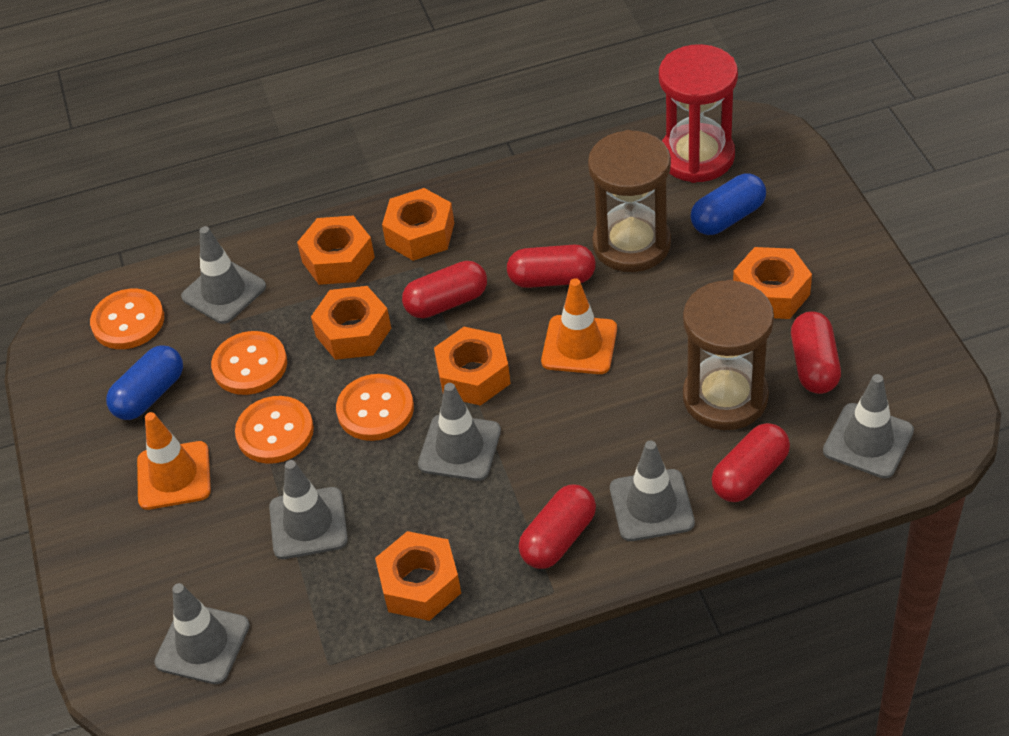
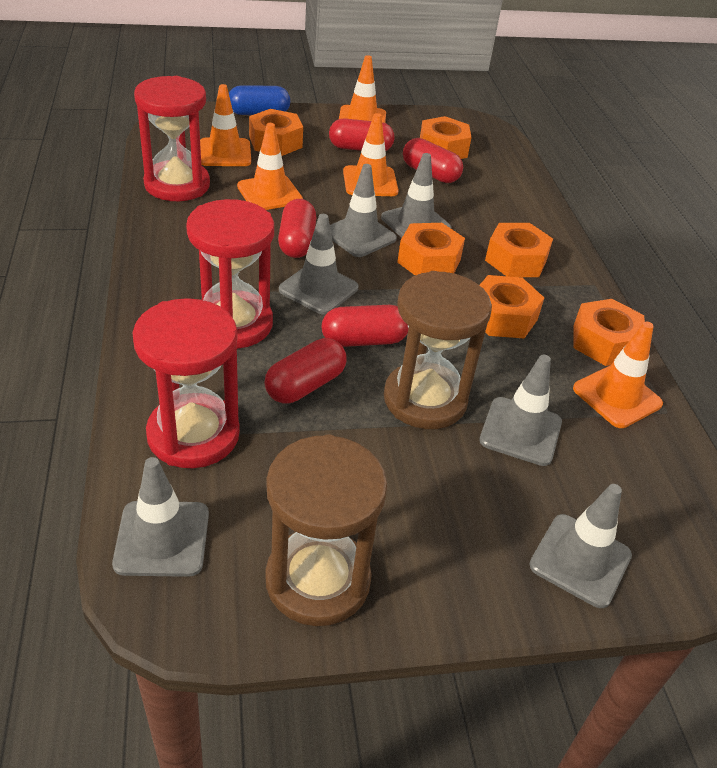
blue capsule: 2 -> 1
orange button: 4 -> 0
orange traffic cone: 2 -> 5
red hourglass: 1 -> 3

